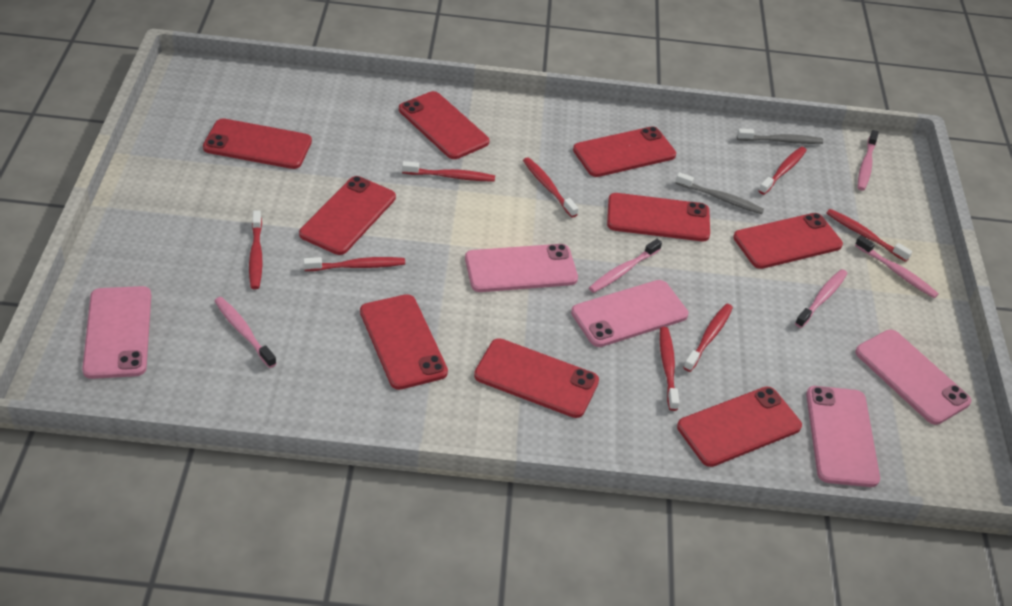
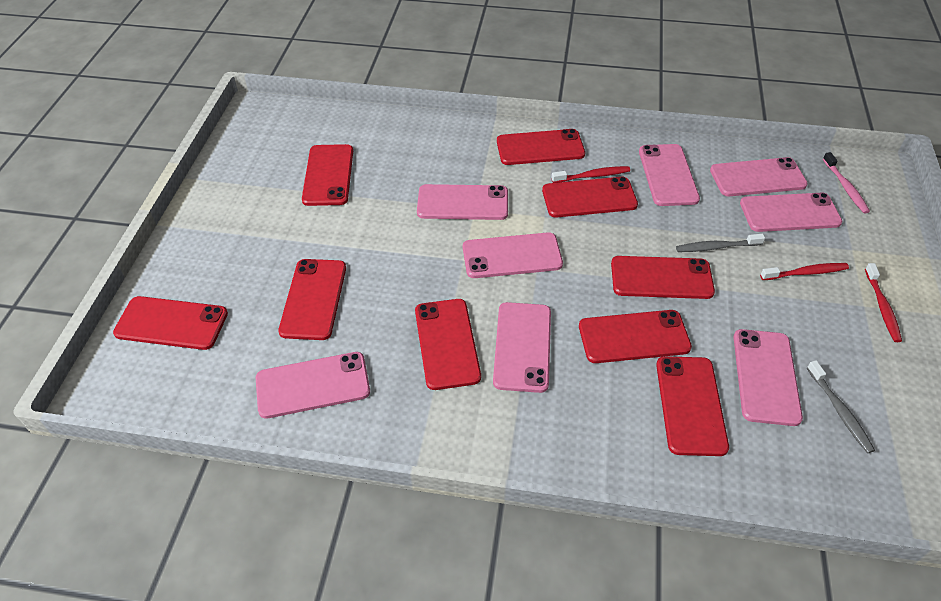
pink phone: 5 -> 8
pink toothbrush: 5 -> 1
red toothbrush: 8 -> 3

